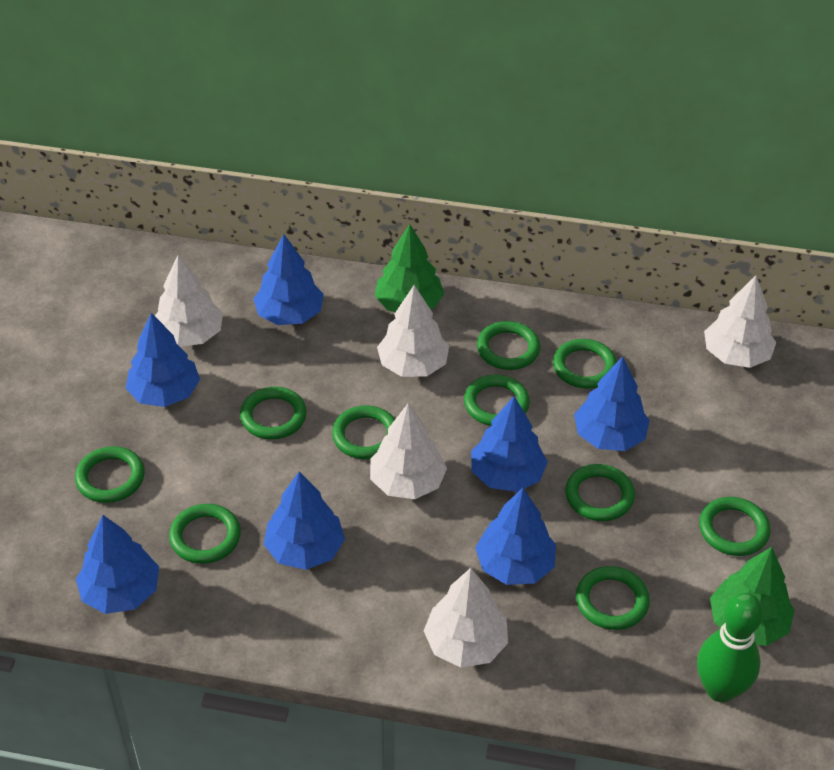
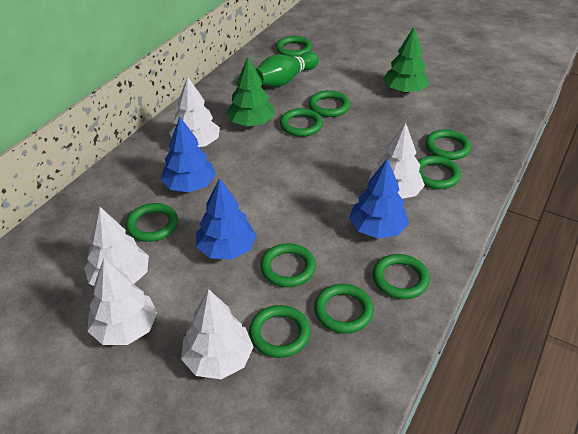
blue tree: 7 -> 3

